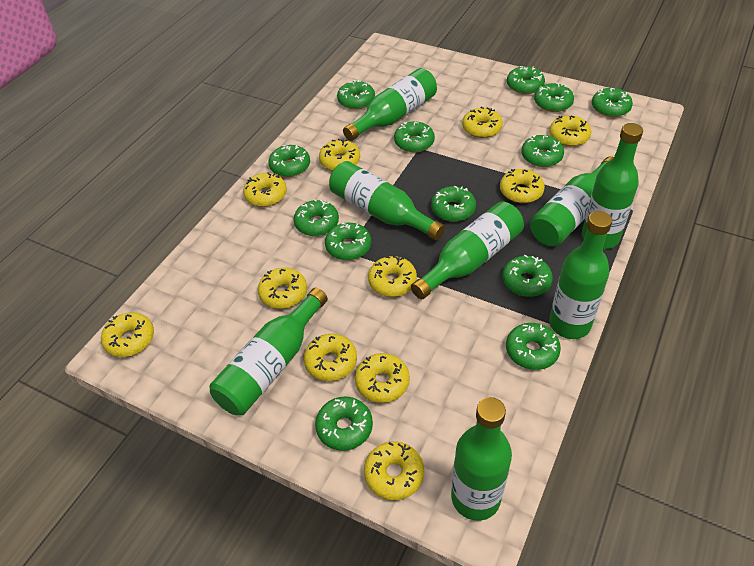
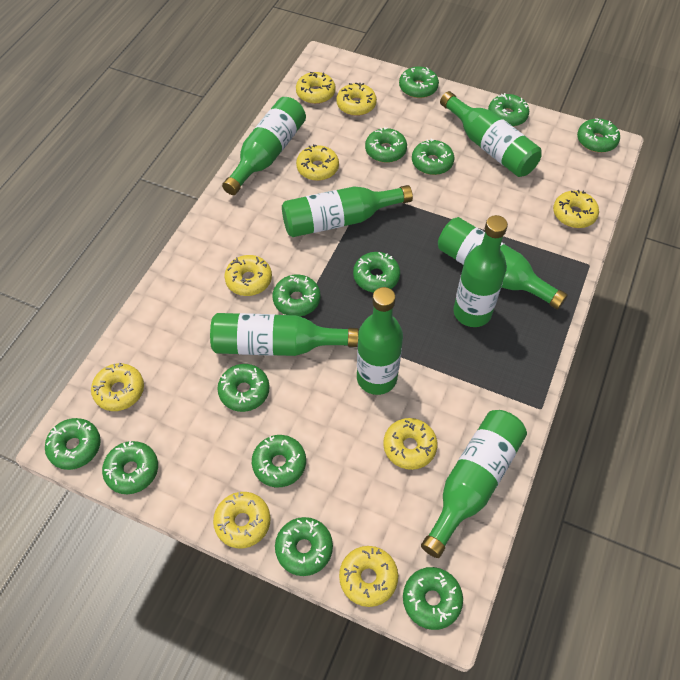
yellow donut: 11 -> 9

